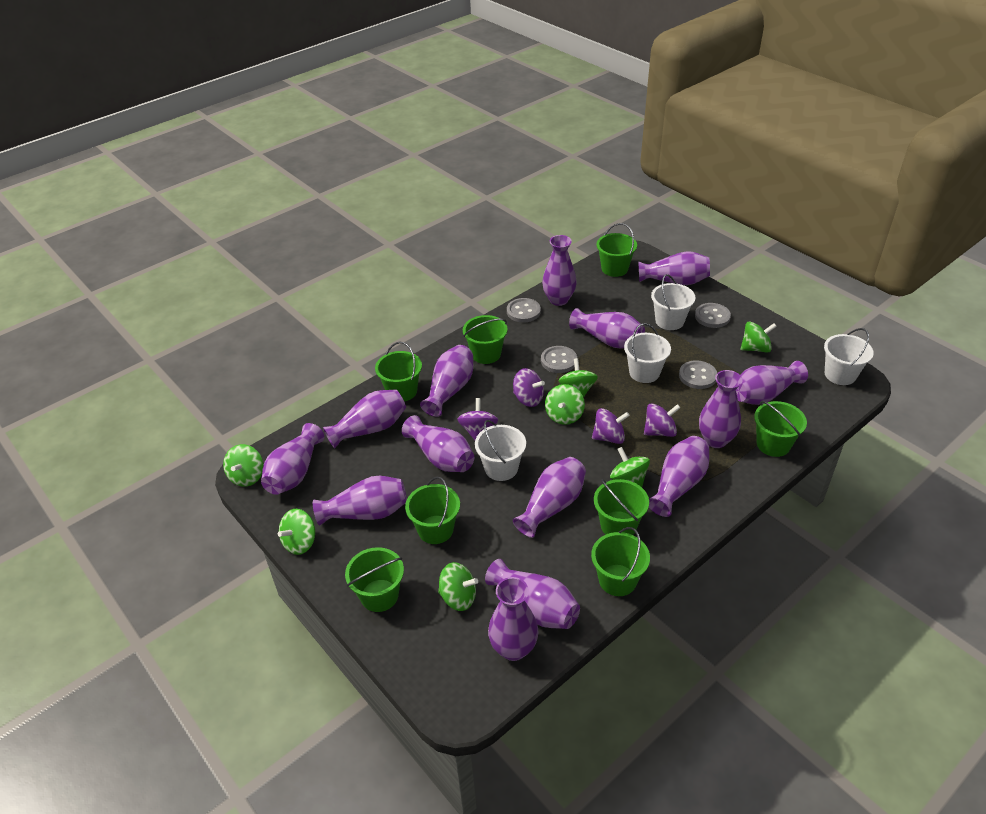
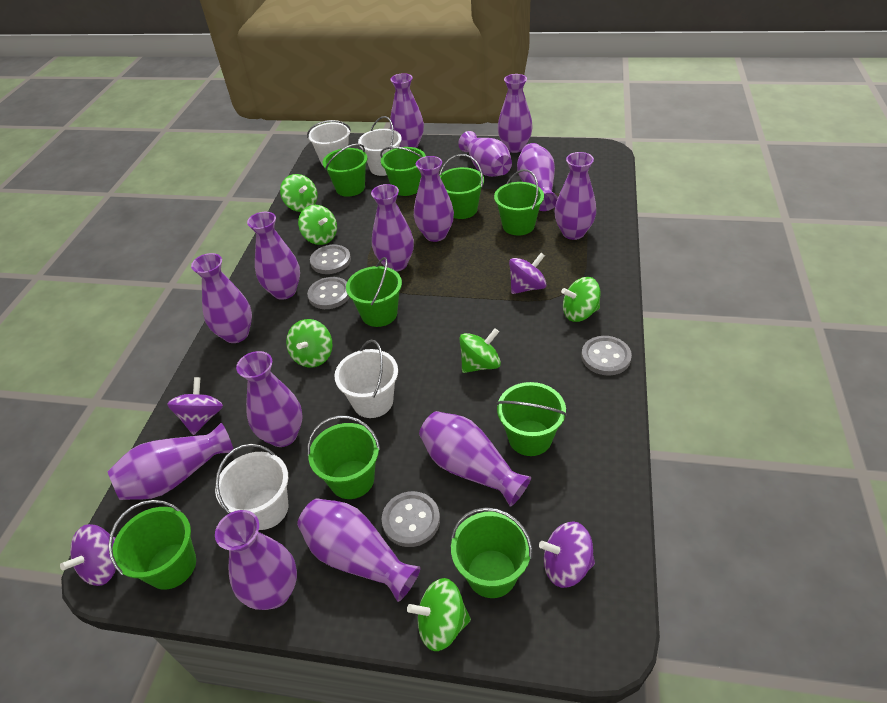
green bucket: 8 -> 9
green spinning top: 7 -> 6

